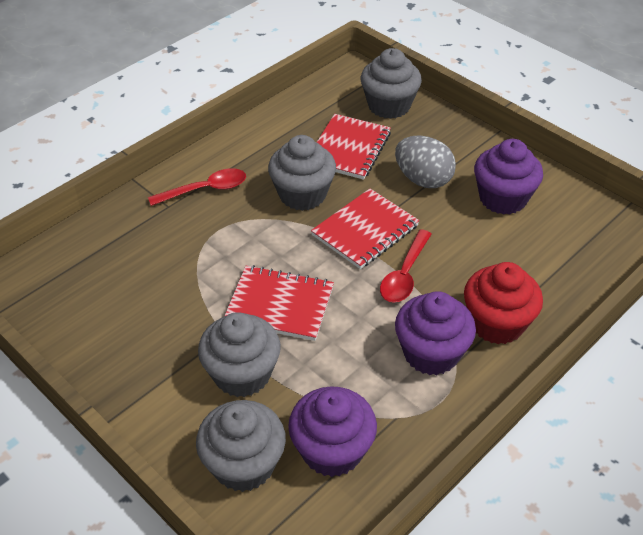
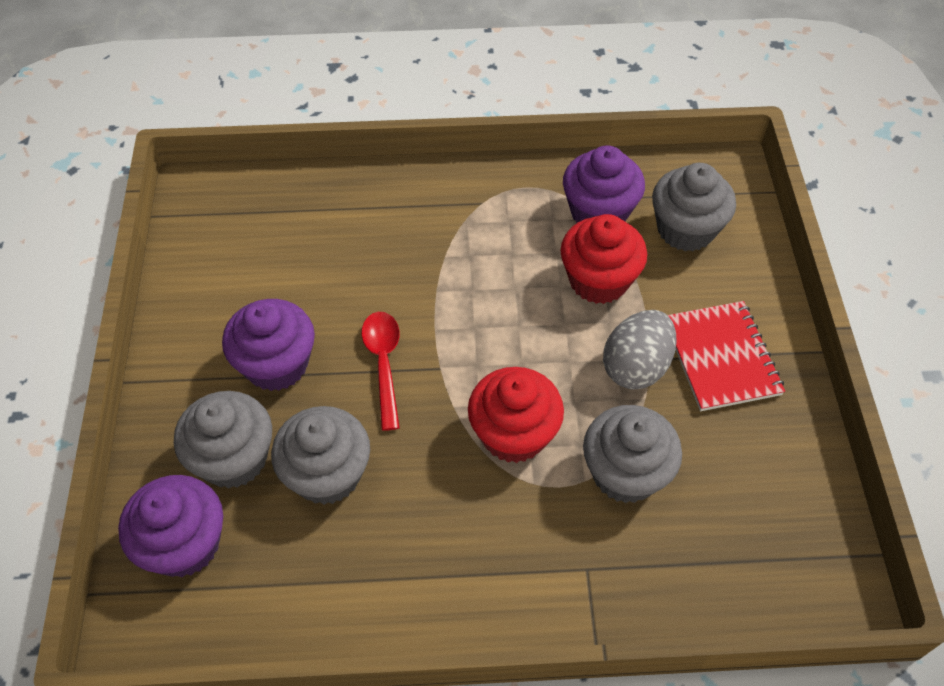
red cupcake: 1 -> 2
red notebook: 3 -> 1
red spoon: 2 -> 1

